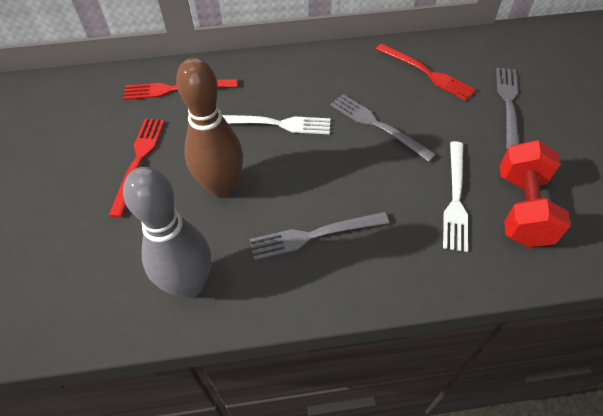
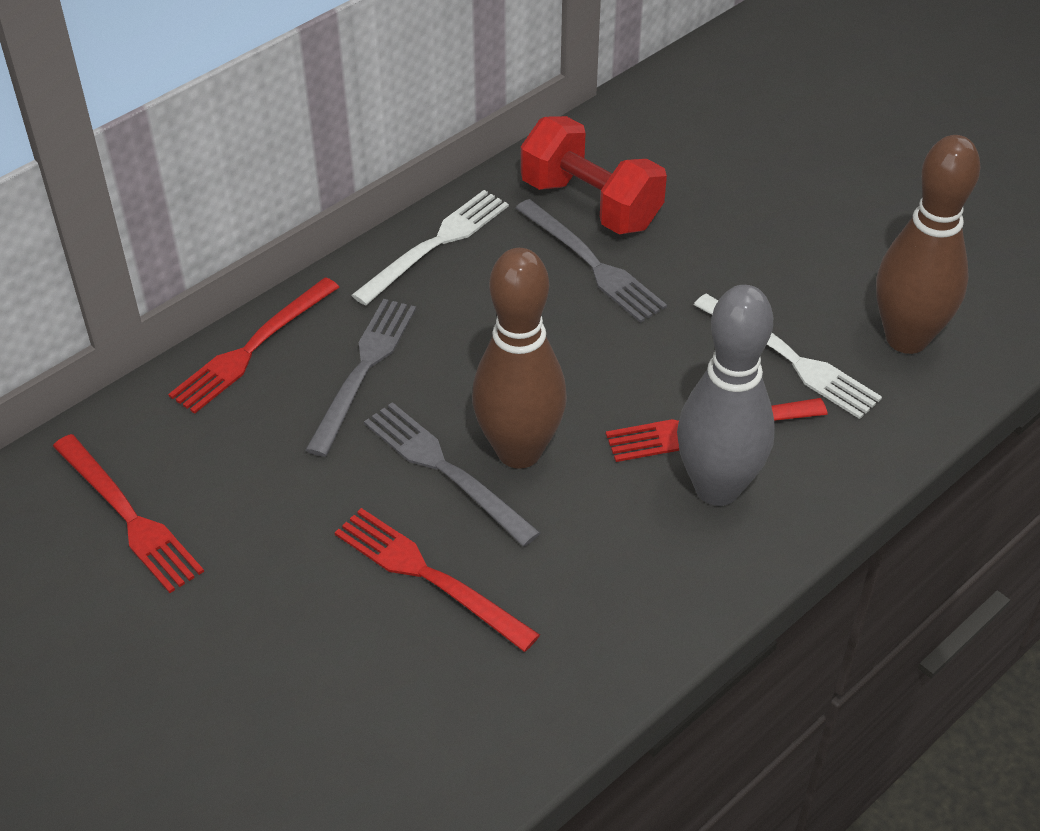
brown bowling pin: 1 -> 2
red fork: 3 -> 4

